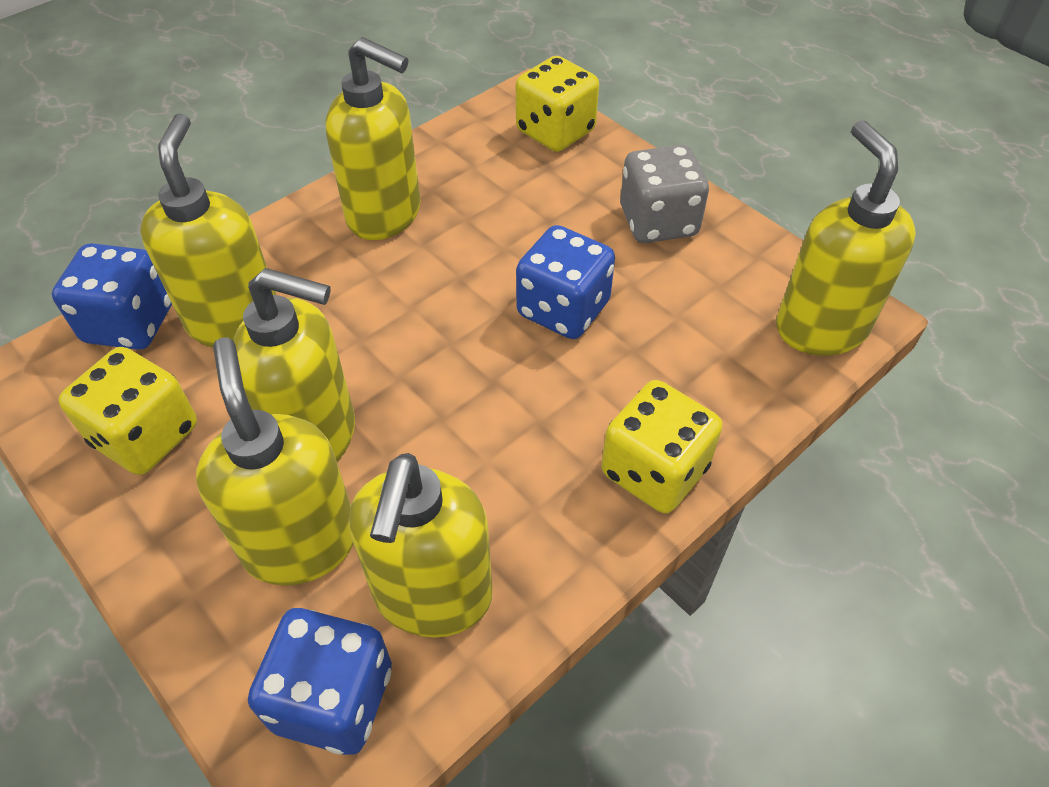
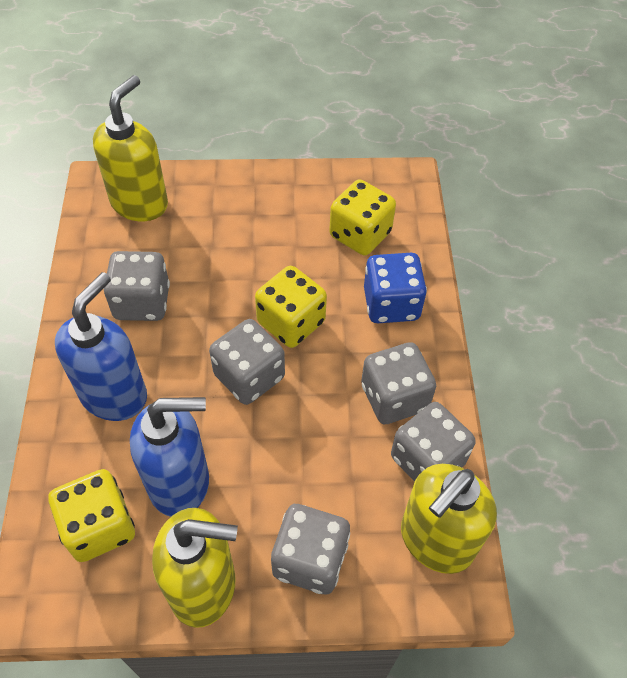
blue dice: 3 -> 1
blue soap dispenser: 0 -> 2
grey dice: 1 -> 5
yellow soap dispenser: 6 -> 3

